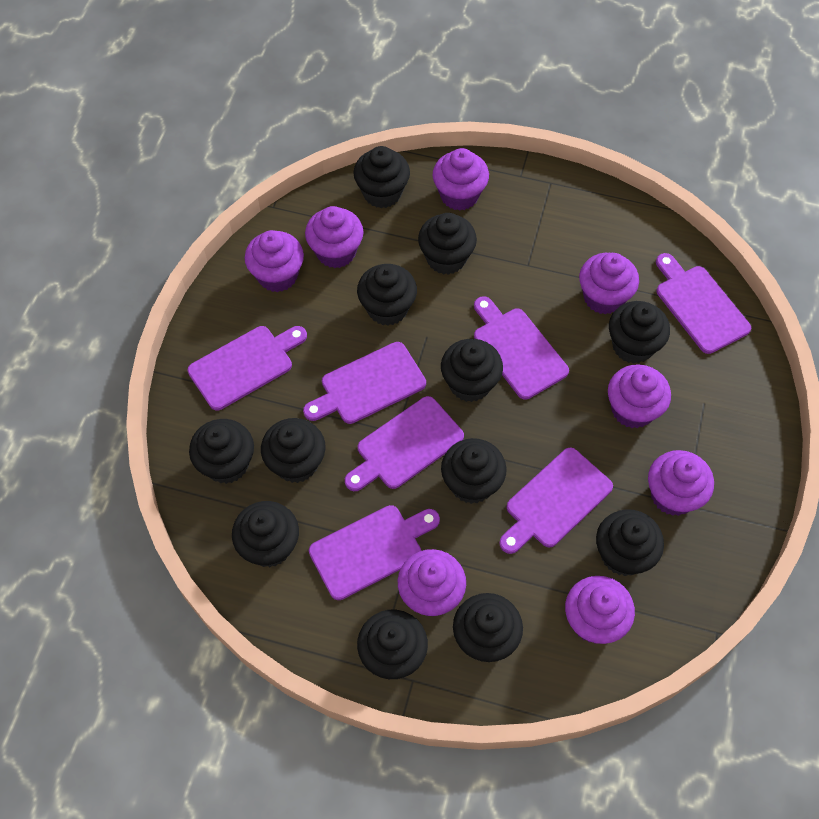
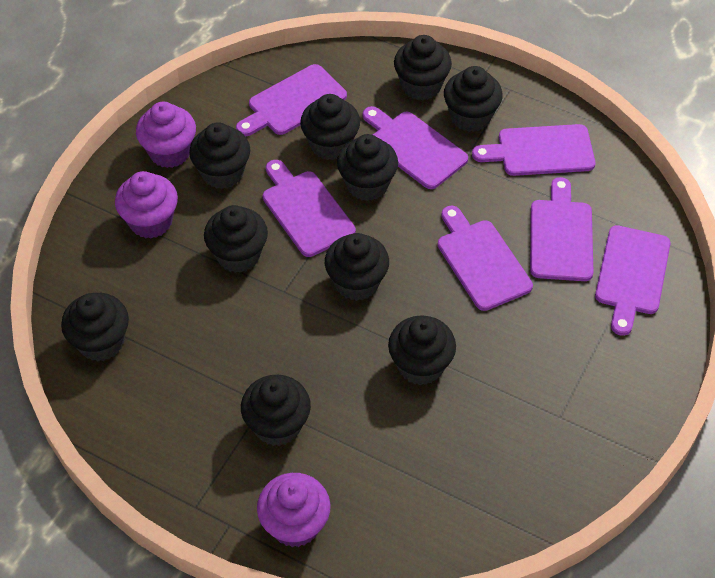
black cupcake: 12 -> 10
purple cupcake: 8 -> 3

